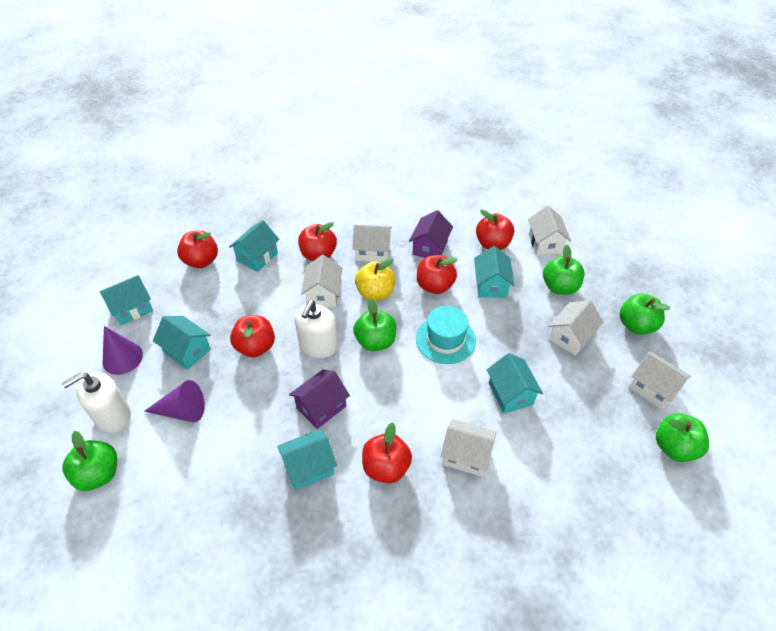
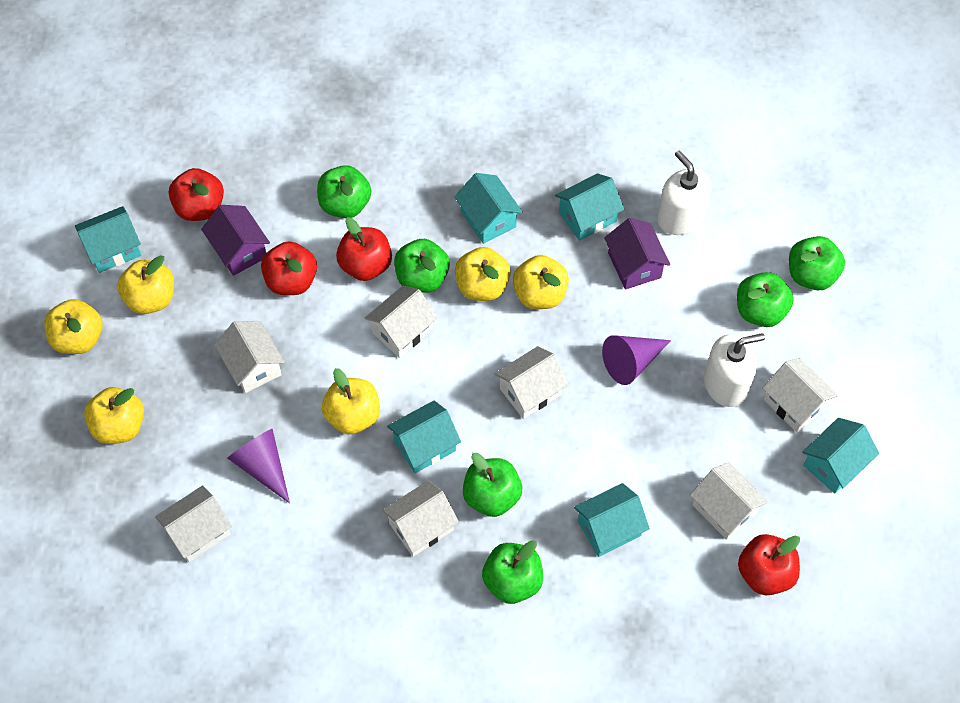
green apple: 5 -> 6
red apple: 6 -> 4
turquoise hat: 1 -> 0
white house: 6 -> 7
yellow apple: 1 -> 6

